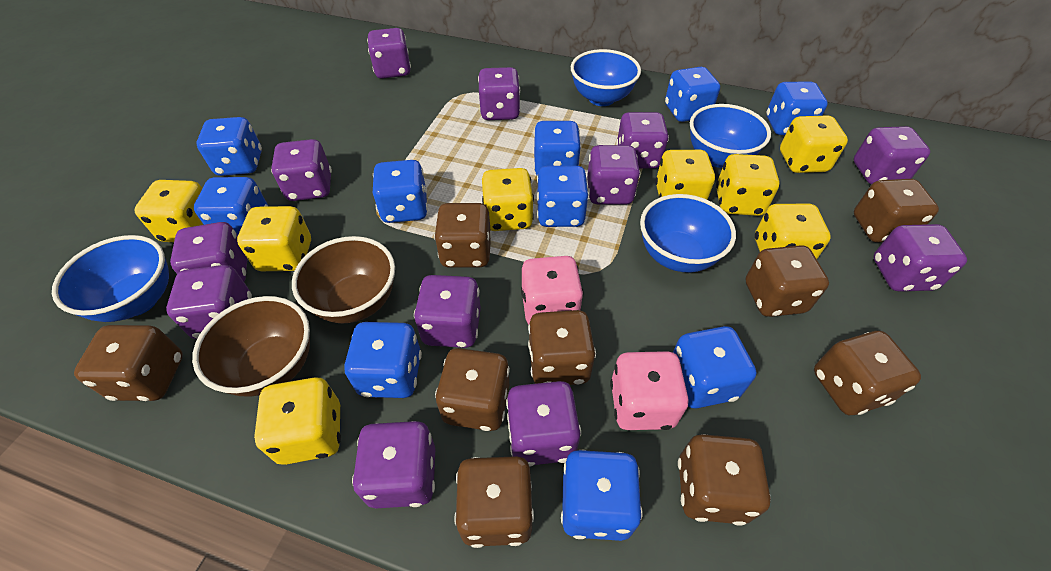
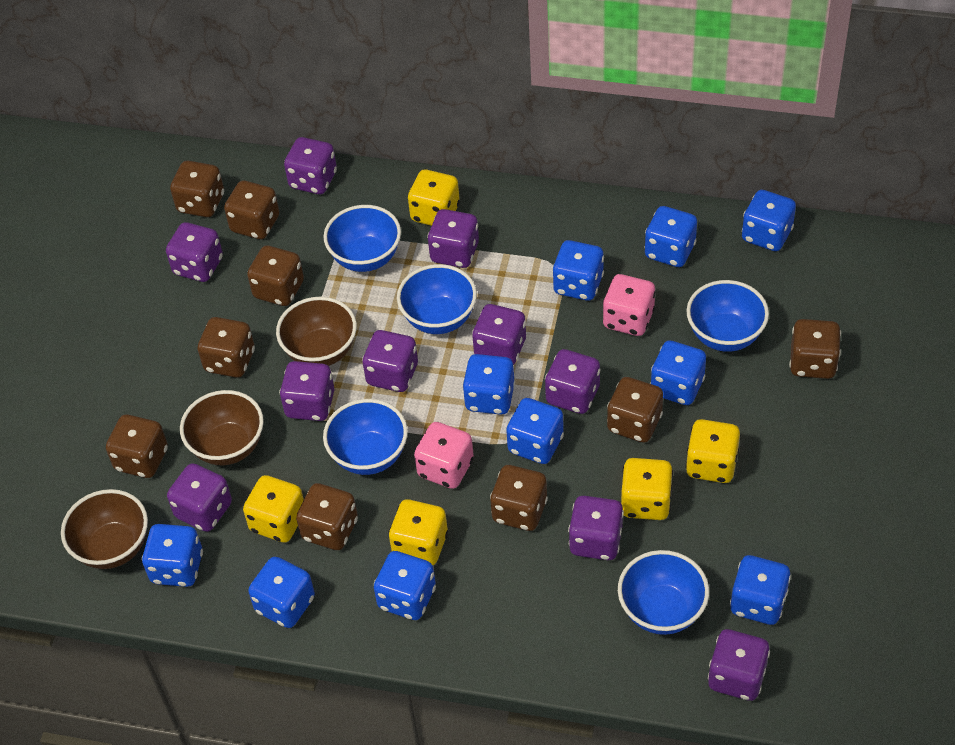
blue bowl: 4 -> 5
brown bowl: 2 -> 3
purple dice: 12 -> 10
yellow dice: 8 -> 5

